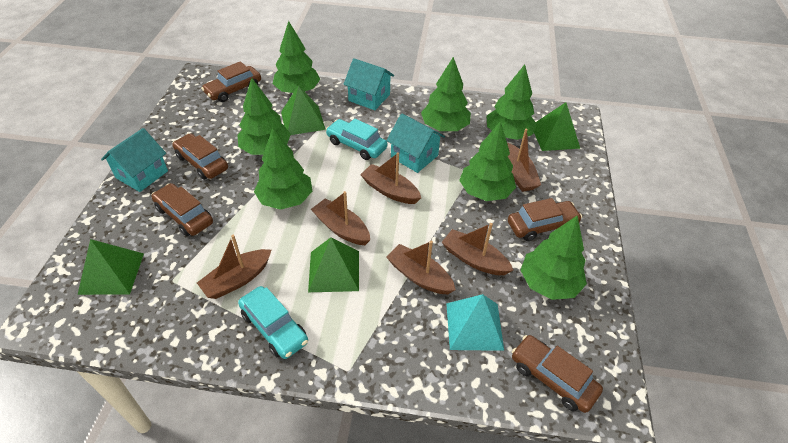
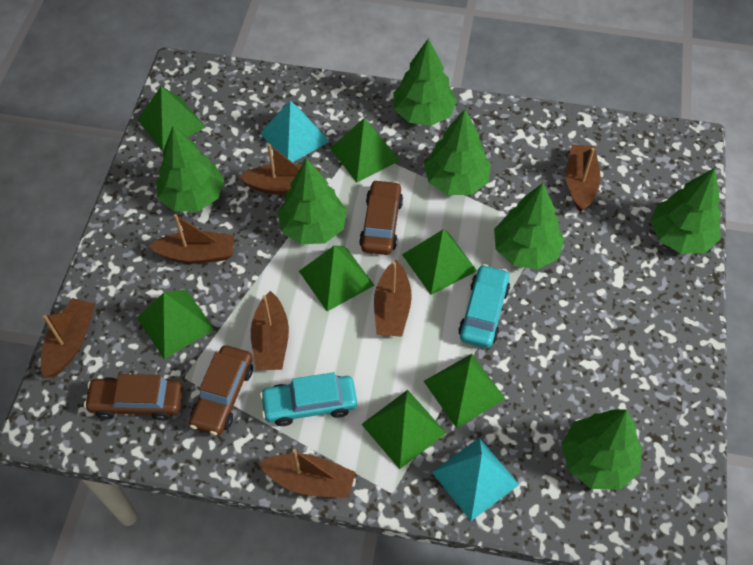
brown boat: 6 -> 7
brown car: 5 -> 3
green pyramid: 4 -> 7
turquoise house: 3 -> 0
turquoise pyramid: 1 -> 2

